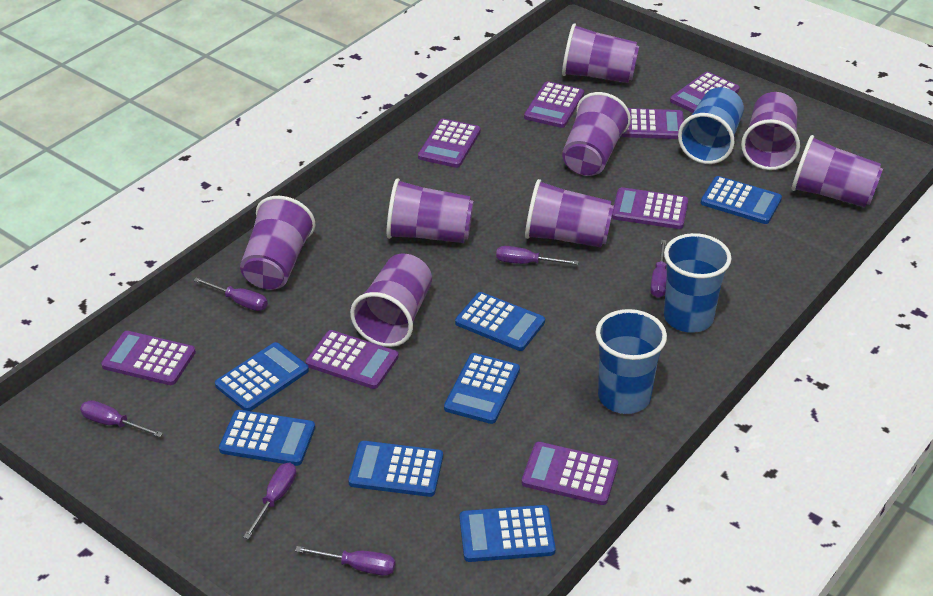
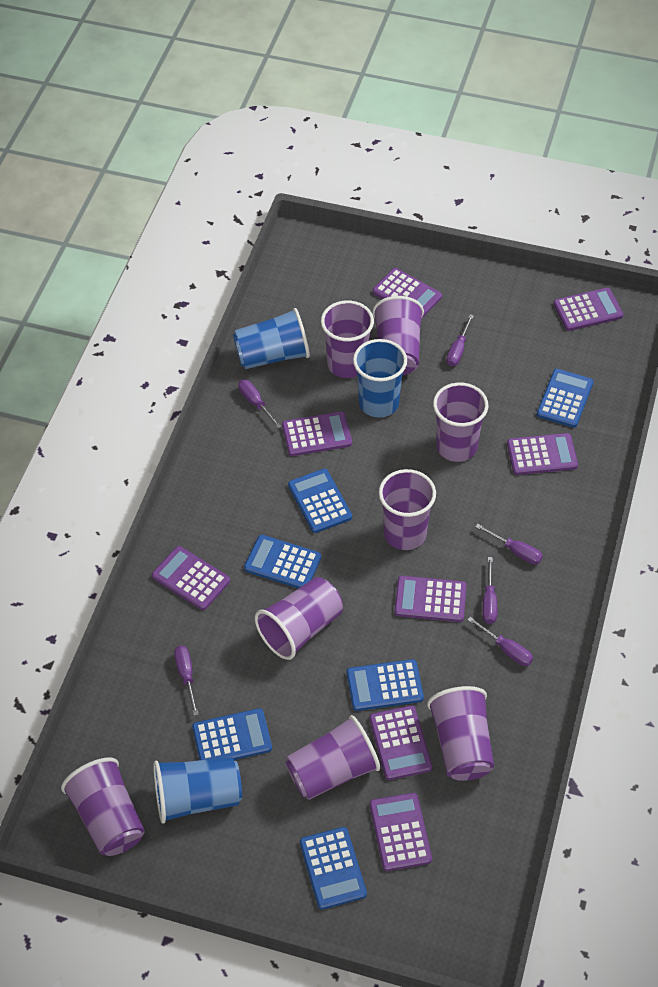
blue calculator: 7 -> 6

